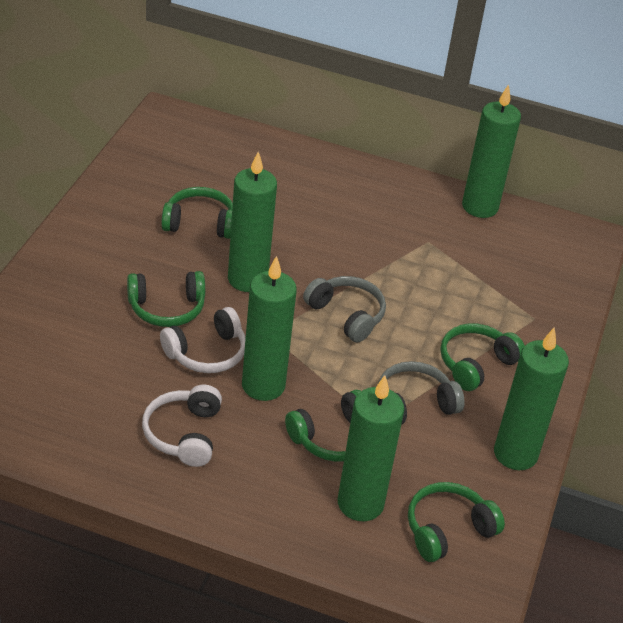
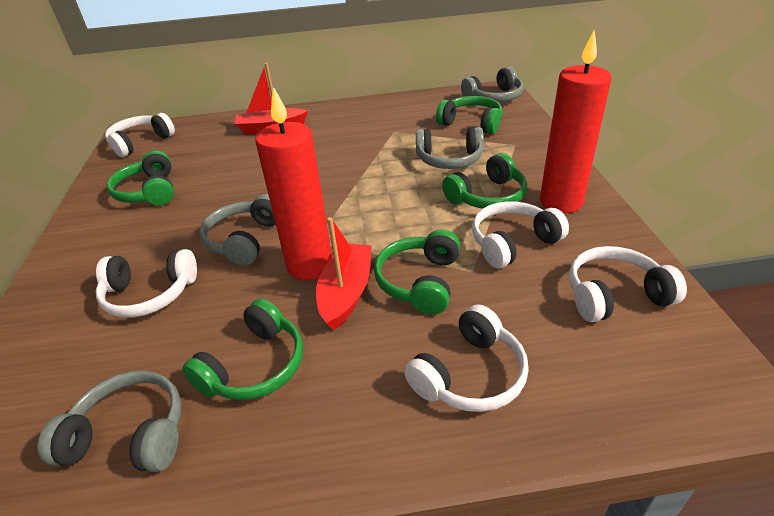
green candle: 5 -> 0
grey headphones: 2 -> 4
red boat: 0 -> 2
red candle: 0 -> 2
white headphones: 2 -> 5

